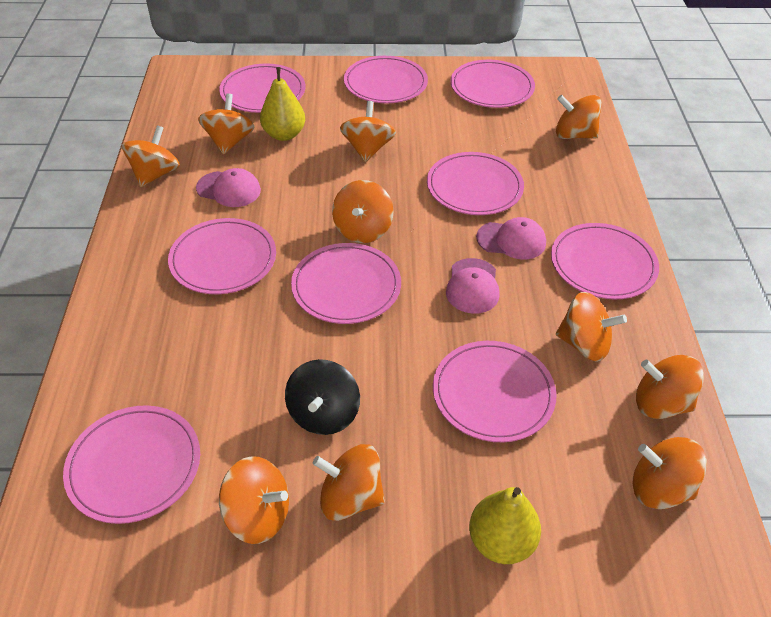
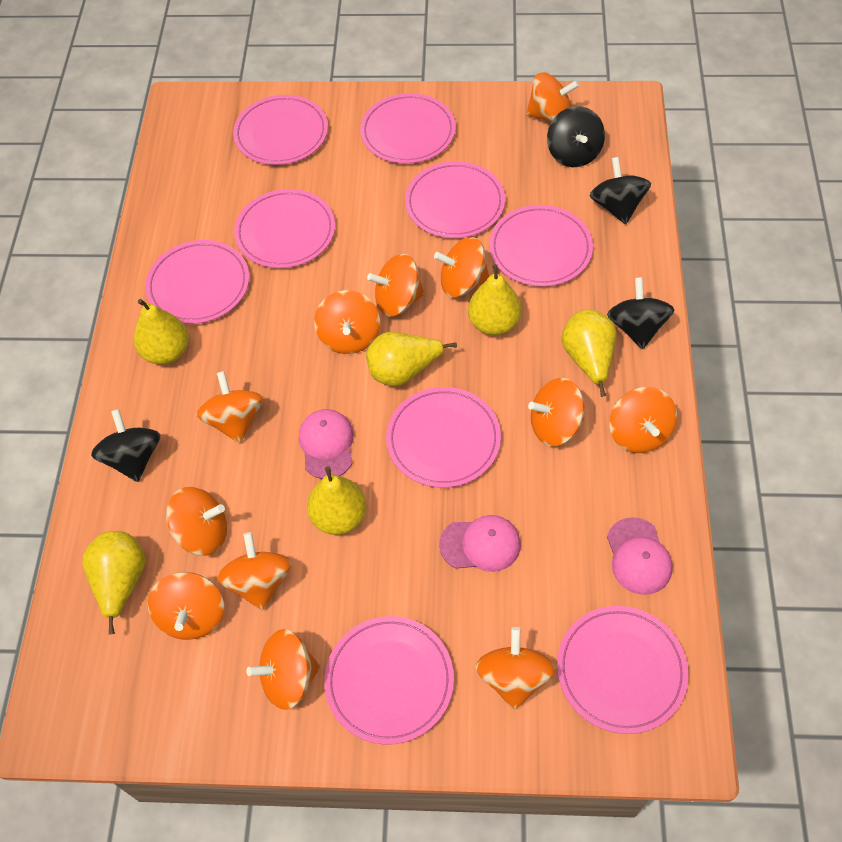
black spinning top: 1 -> 4
orange spinning top: 10 -> 12
yellow pear: 2 -> 6

